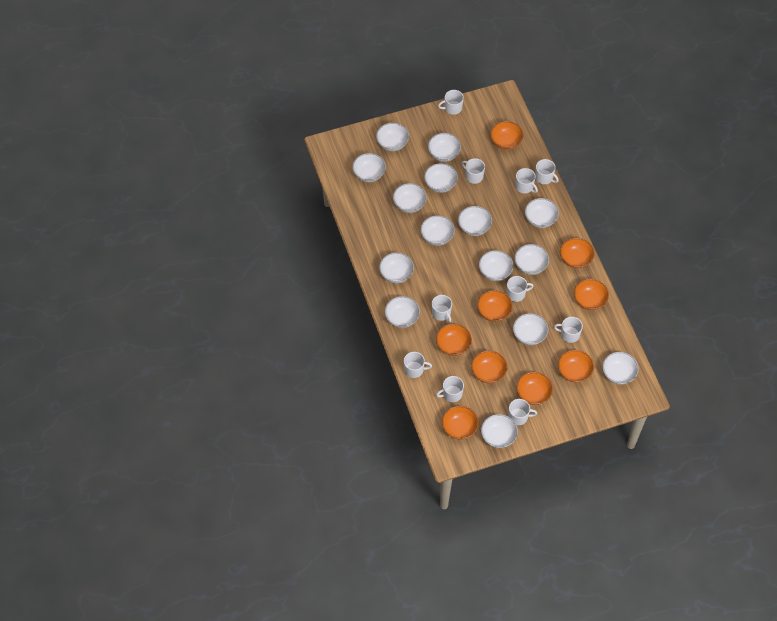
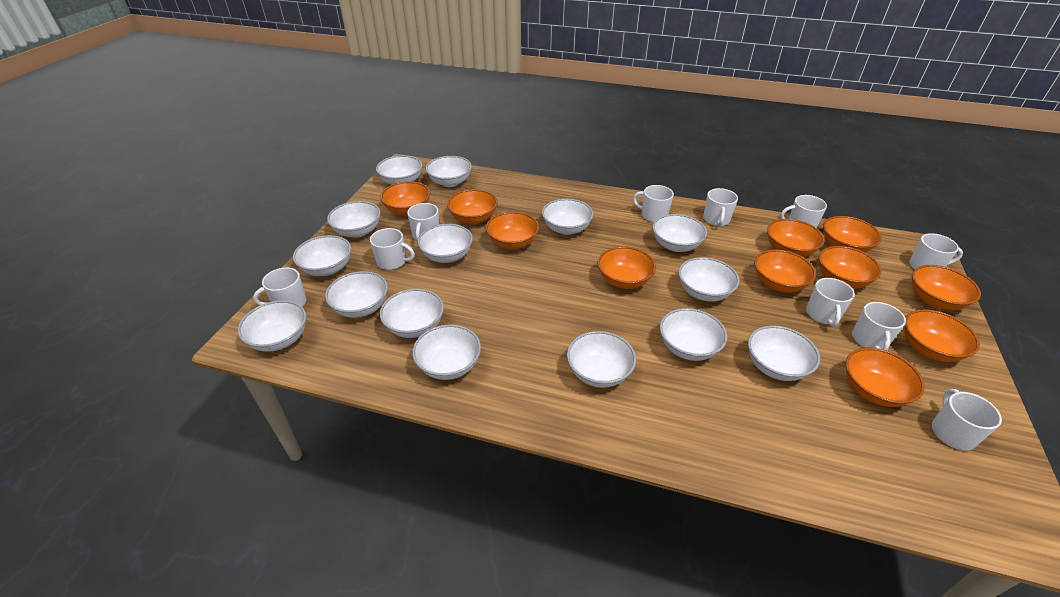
orange bowl: 9 -> 11

